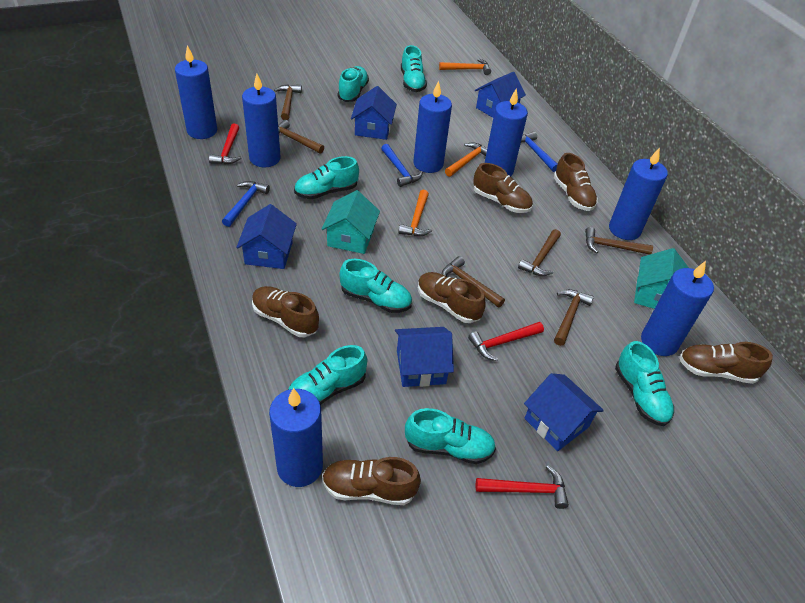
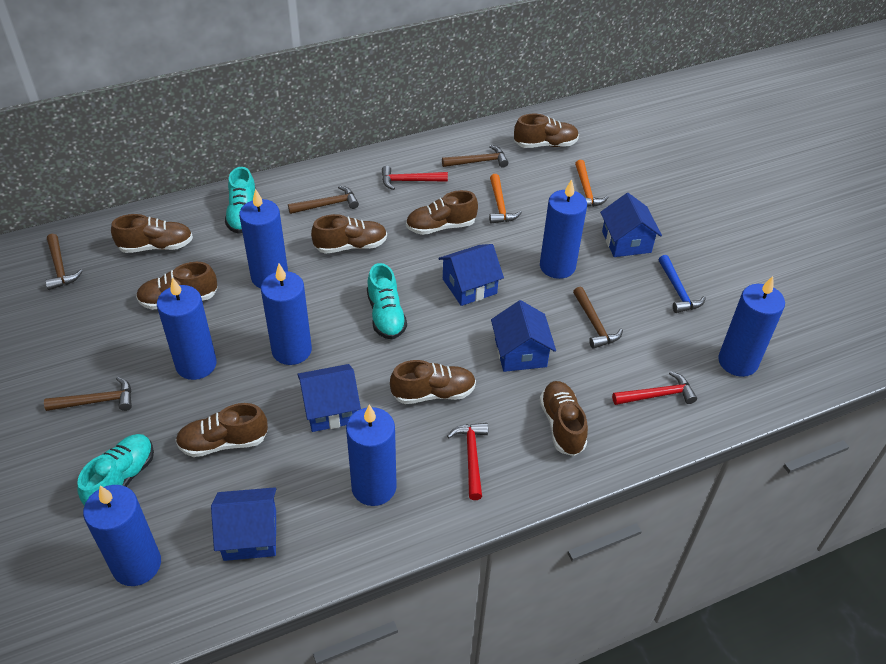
blue hammer: 3 -> 1
brown hammer: 6 -> 5
brown shoe: 6 -> 8
orange hammer: 3 -> 2
turquoise house: 2 -> 0
turquoise shoe: 7 -> 3

